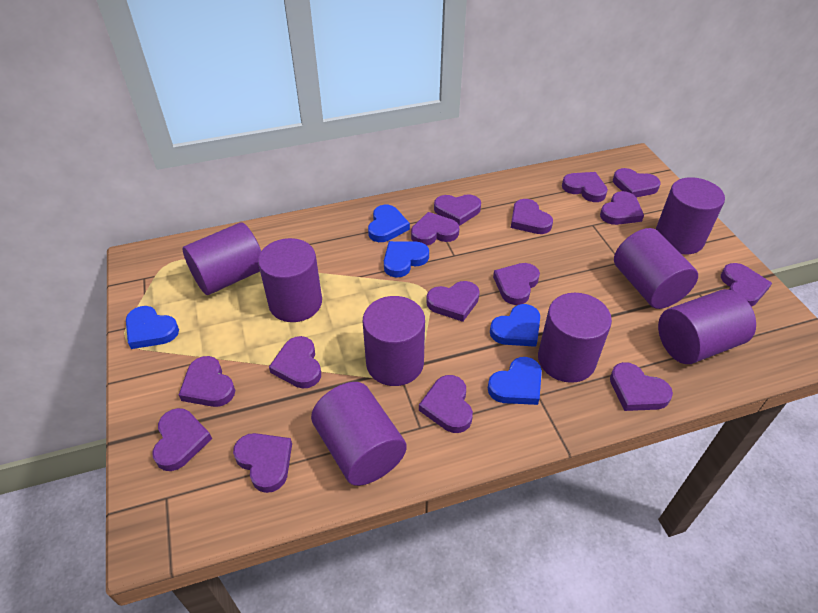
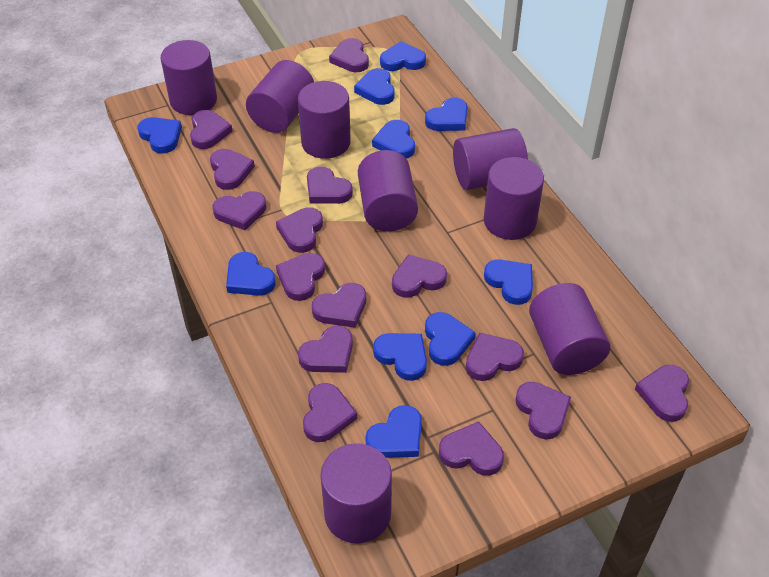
blue heart: 5 -> 10

